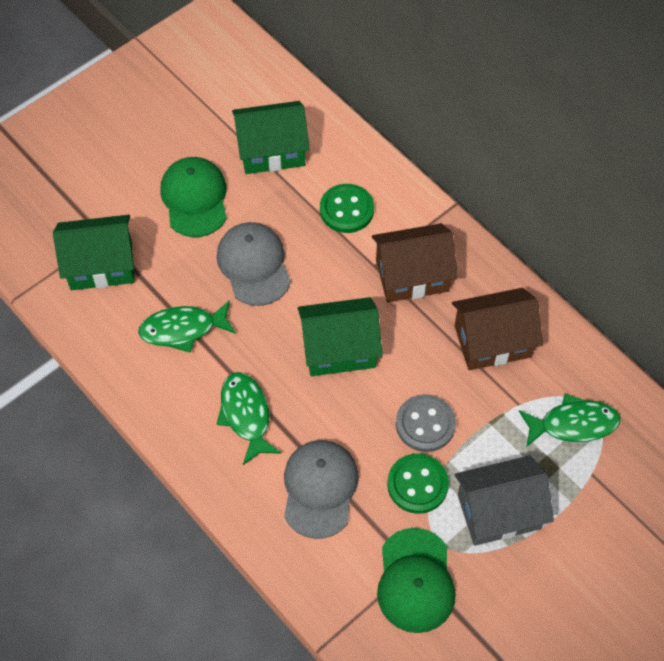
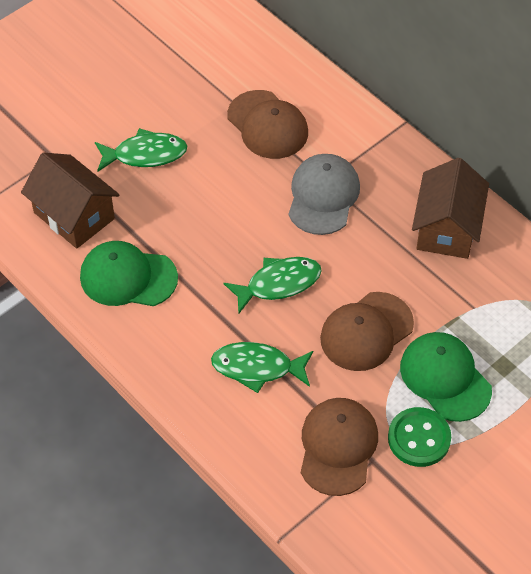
brown cap: 0 -> 3
green button: 2 -> 1
green house: 3 -> 0
grey button: 1 -> 0
grey cap: 2 -> 1
grey house: 1 -> 0

